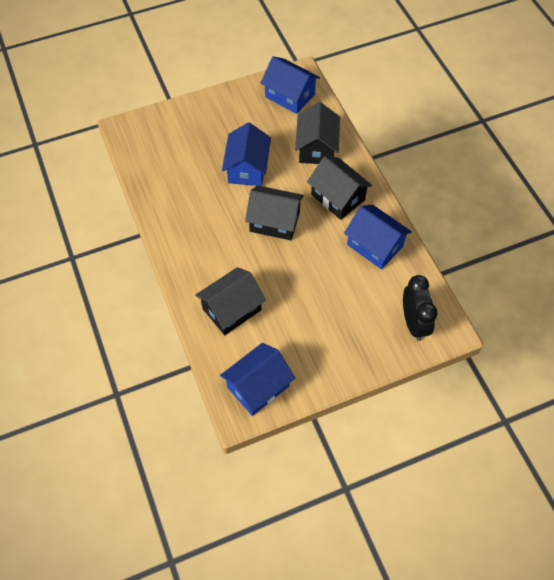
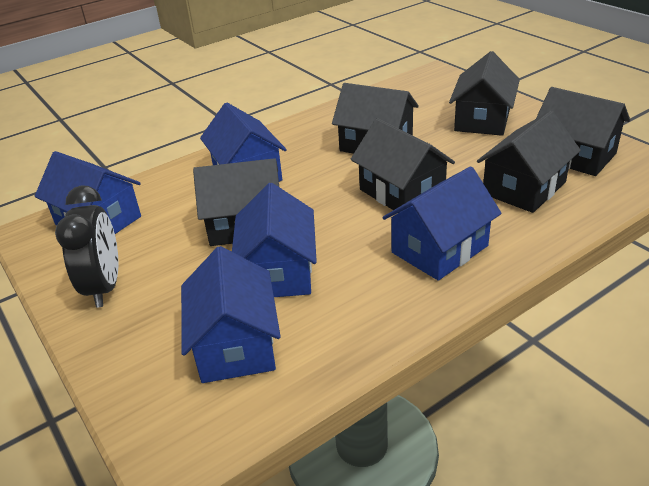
black house: 4 -> 6
blue house: 4 -> 5

